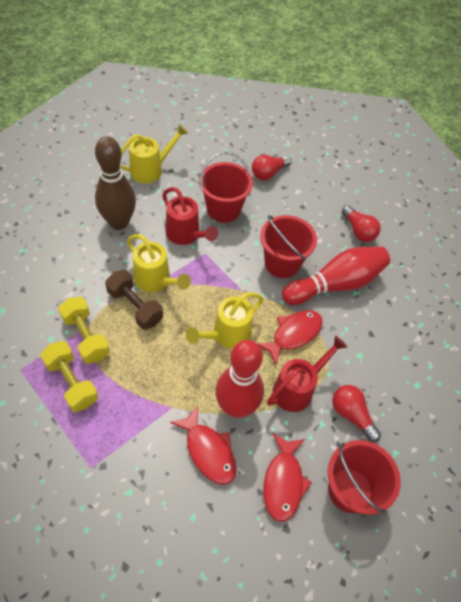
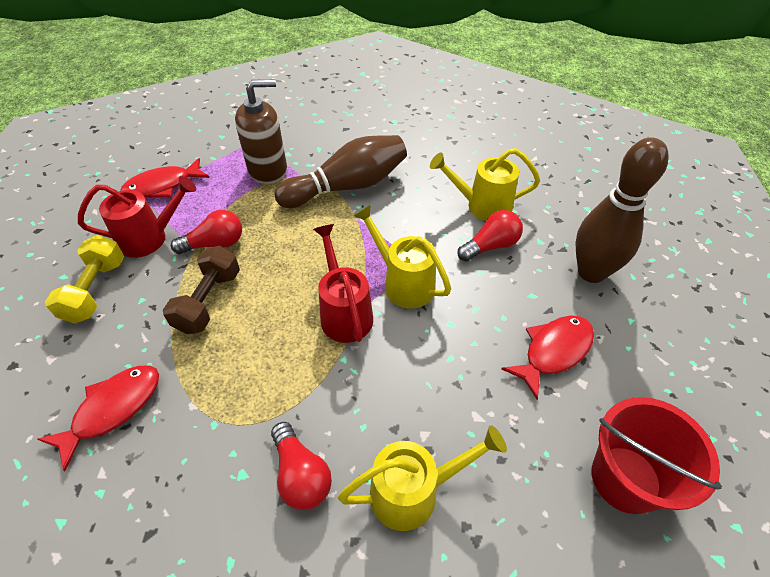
brown bowling pin: 1 -> 2
brown soap dispenser: 0 -> 1
red bowling pin: 2 -> 0
red bucket: 3 -> 1
yellow dumbbell: 2 -> 1

